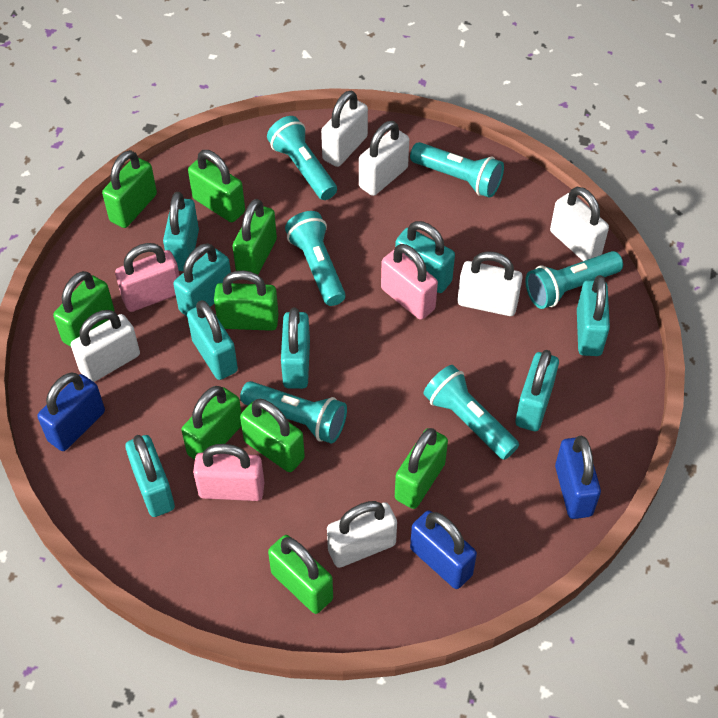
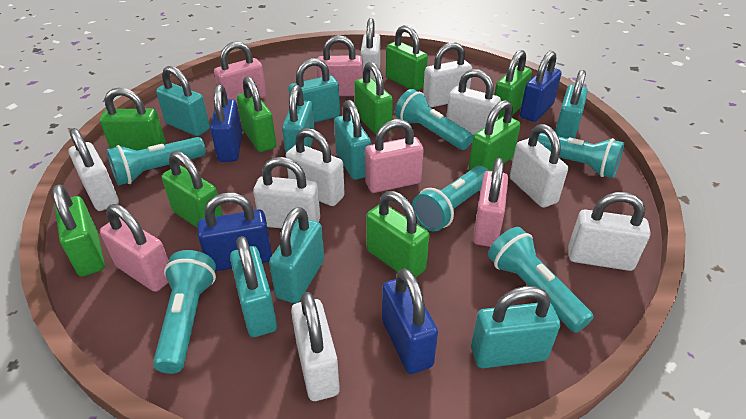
blue padlock: 3 -> 4
pink padlock: 3 -> 5
white padlock: 6 -> 9

